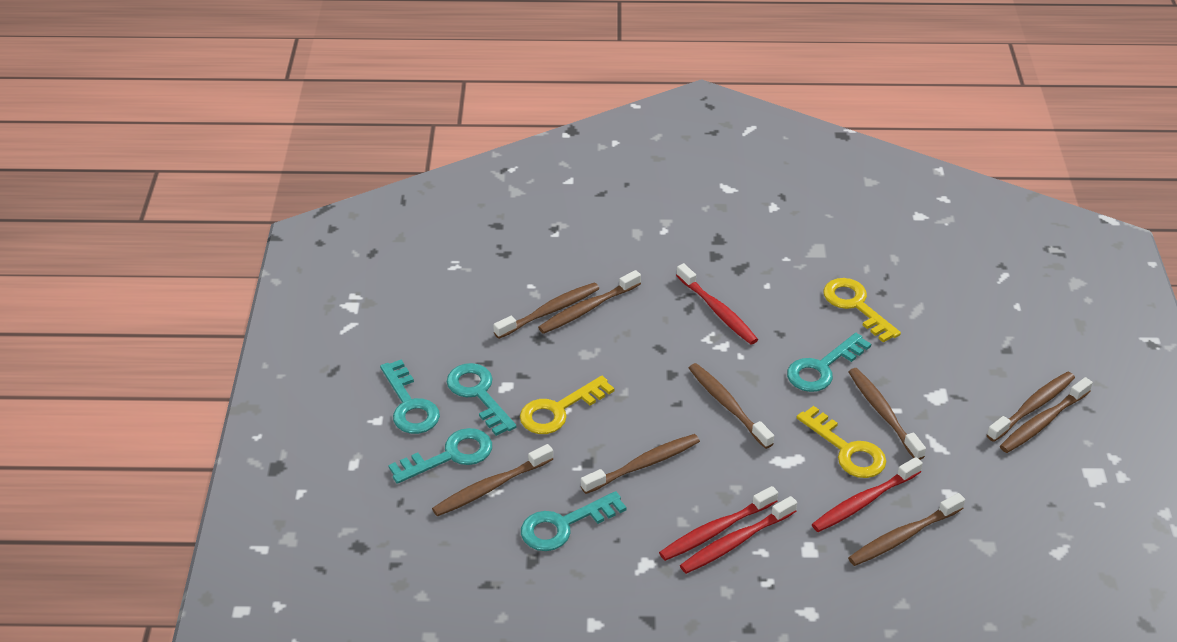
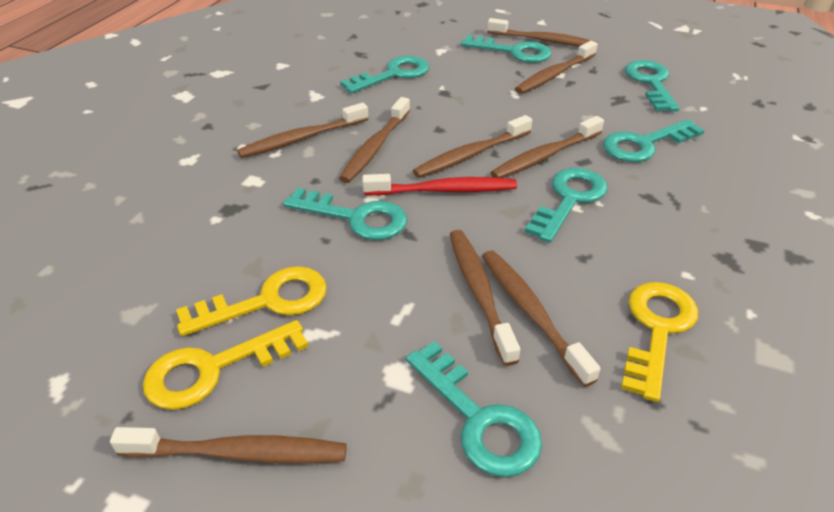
red toothbrush: 4 -> 1
turquoise key: 5 -> 7

